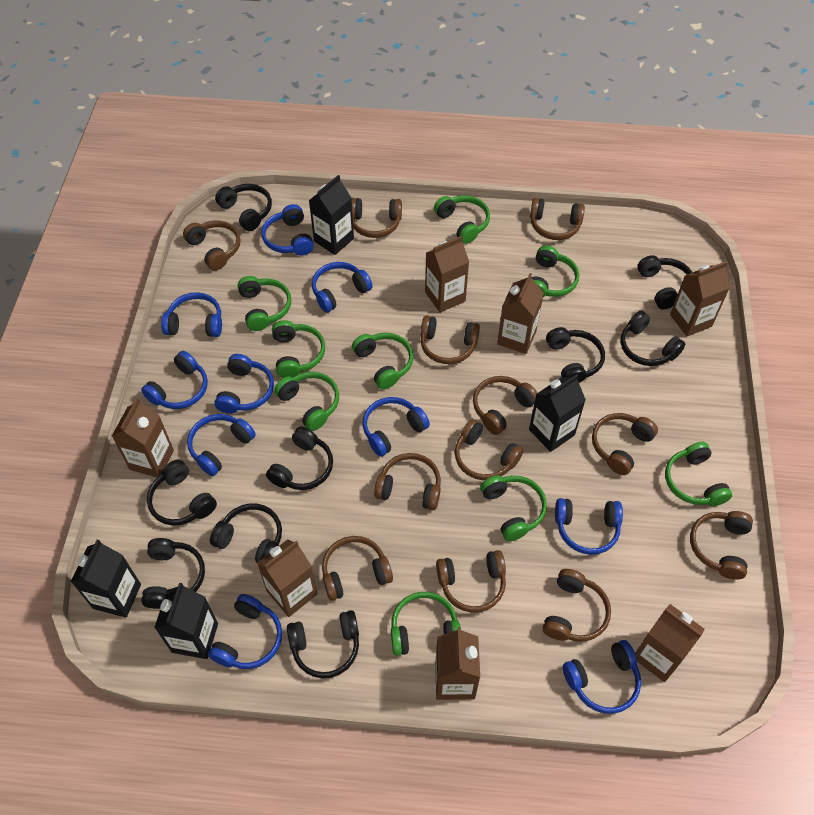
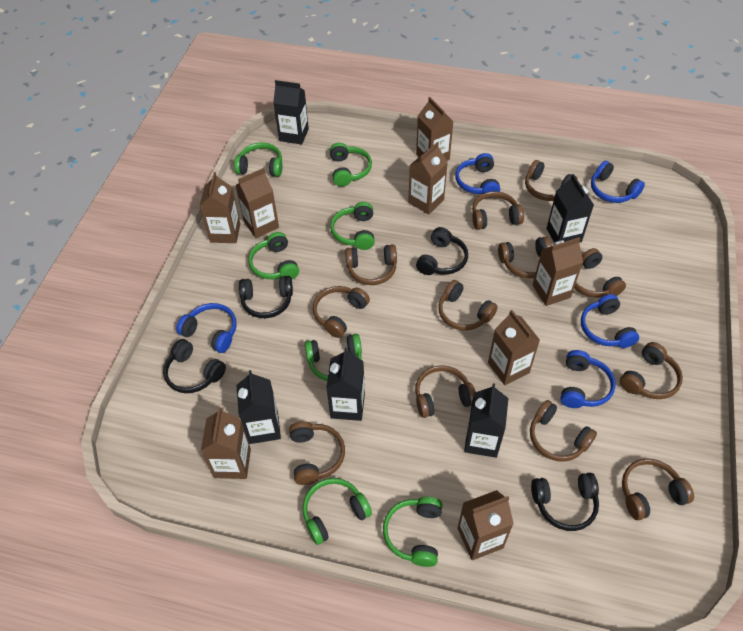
black carton: 4 -> 5
black headphones: 9 -> 4
blue headphones: 10 -> 5
brown carton: 7 -> 8
green headphones: 9 -> 7

